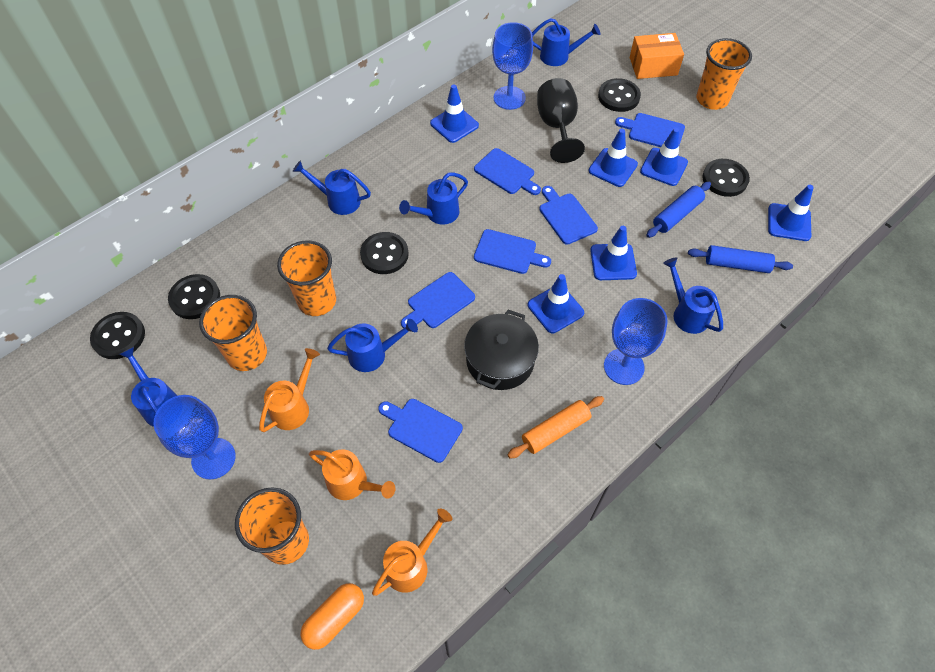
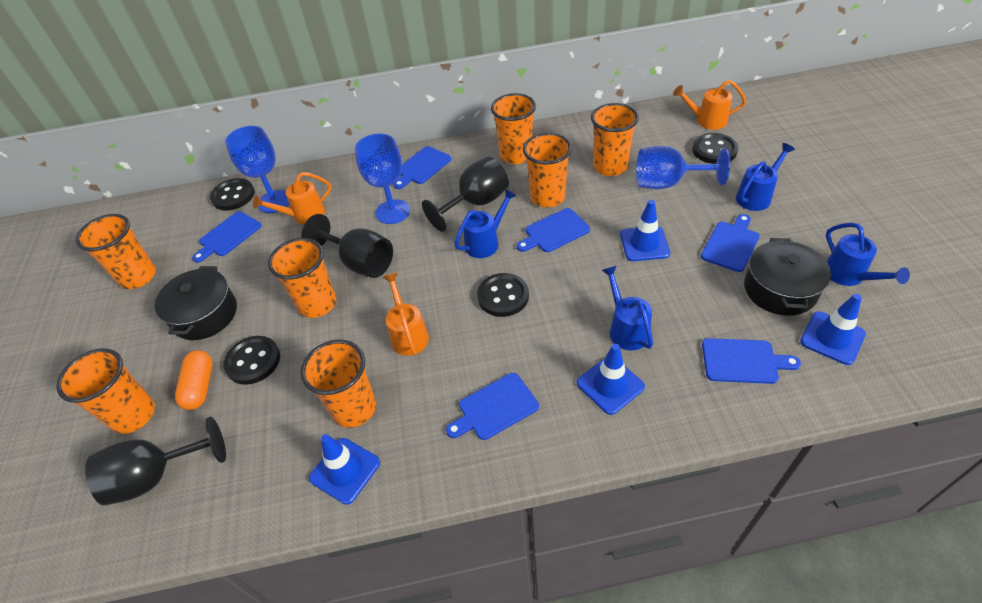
black button: 5 -> 4
black goblet: 1 -> 3
black pot: 1 -> 2
blue rolling pin: 2 -> 0
blue traffic cone: 6 -> 4
blue watering can: 6 -> 4
orange box: 1 -> 0
orange cup: 4 -> 7
orange rolling pin: 1 -> 0

